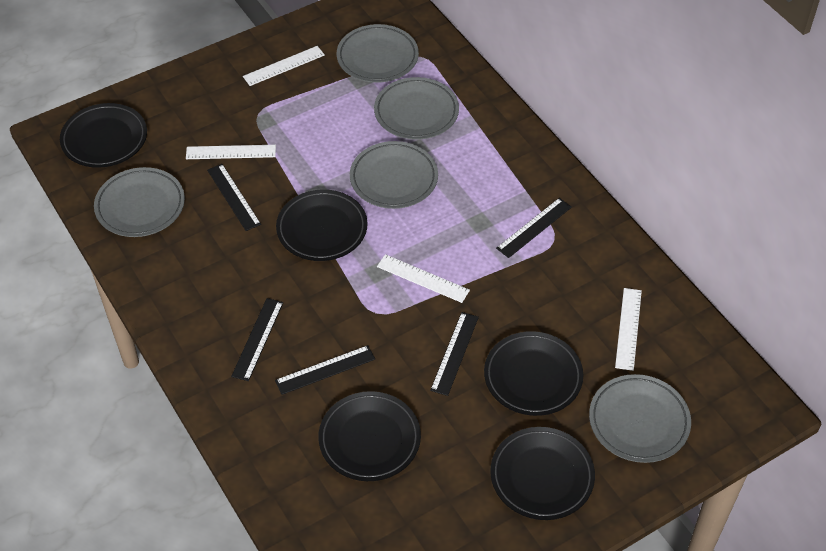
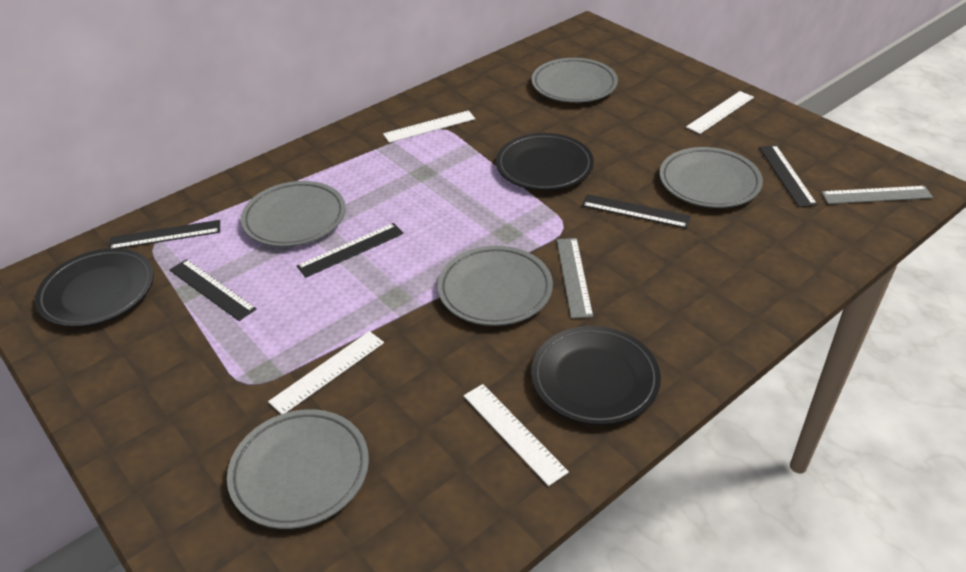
black plate: 5 -> 3
grey ruler: 0 -> 2

